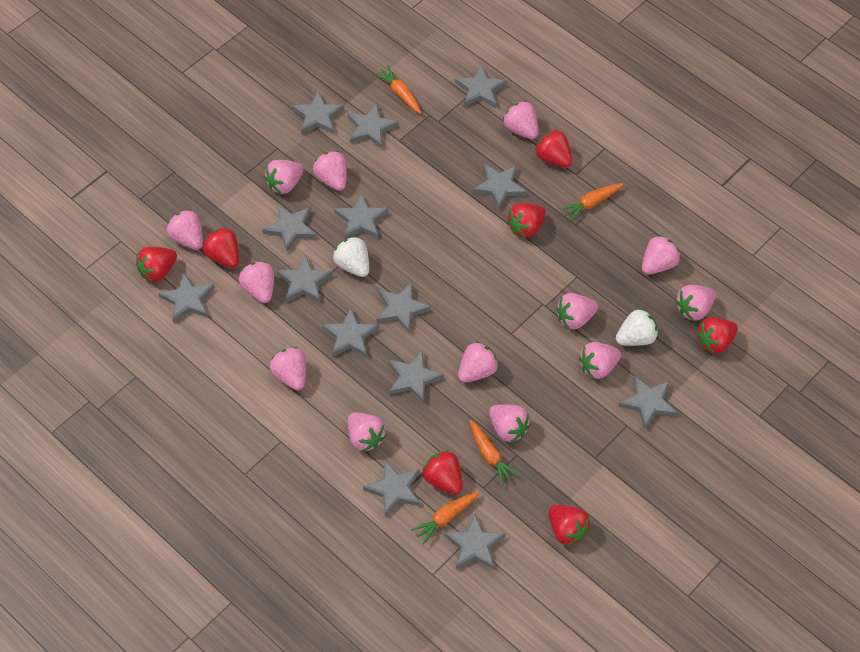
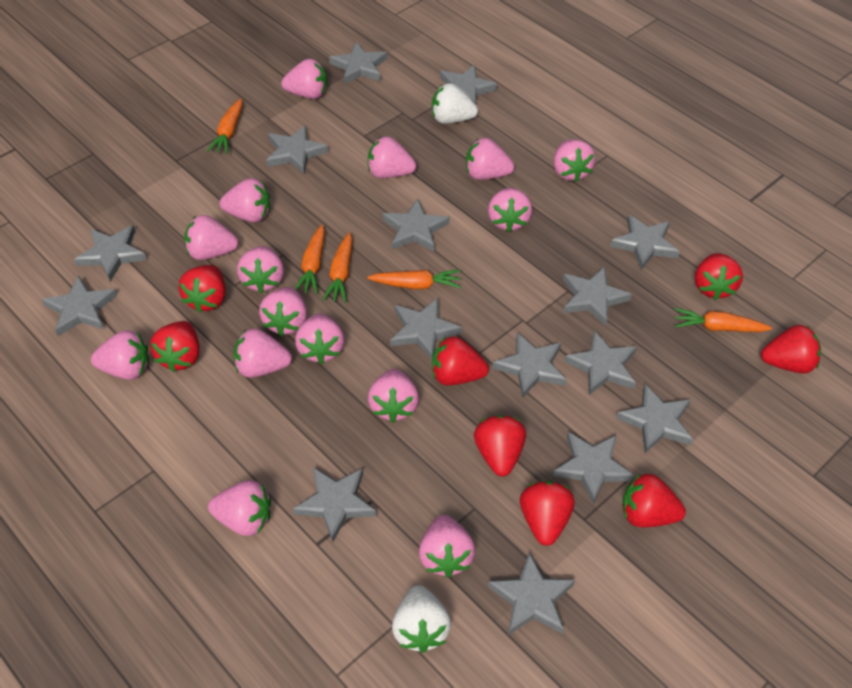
grey star: 14 -> 15
orange carrot: 4 -> 5
pink strawberry: 13 -> 15
red strawberry: 7 -> 8

